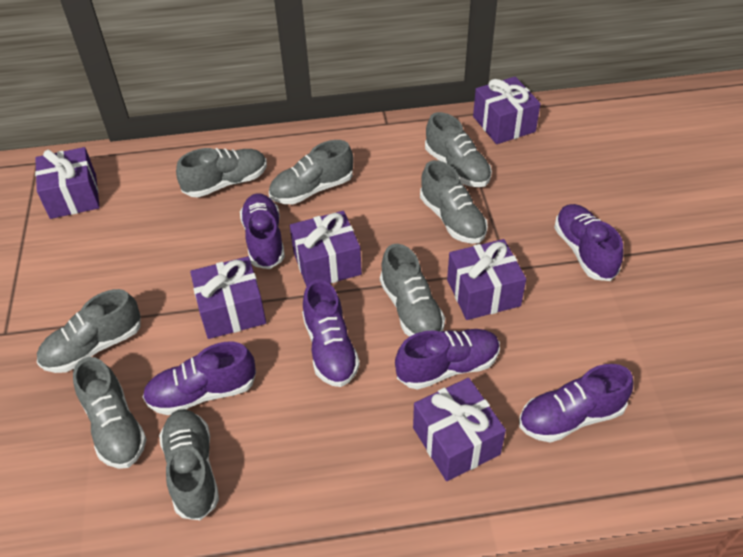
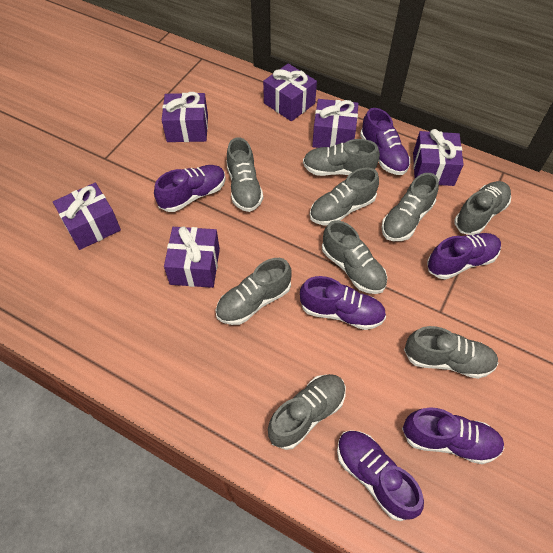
grey shoe: 8 -> 9

